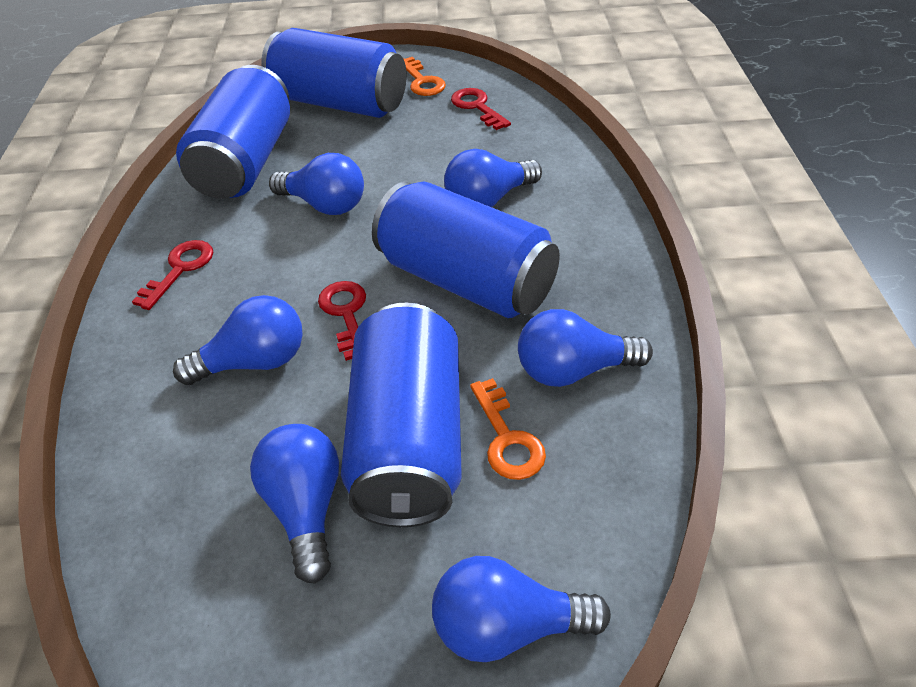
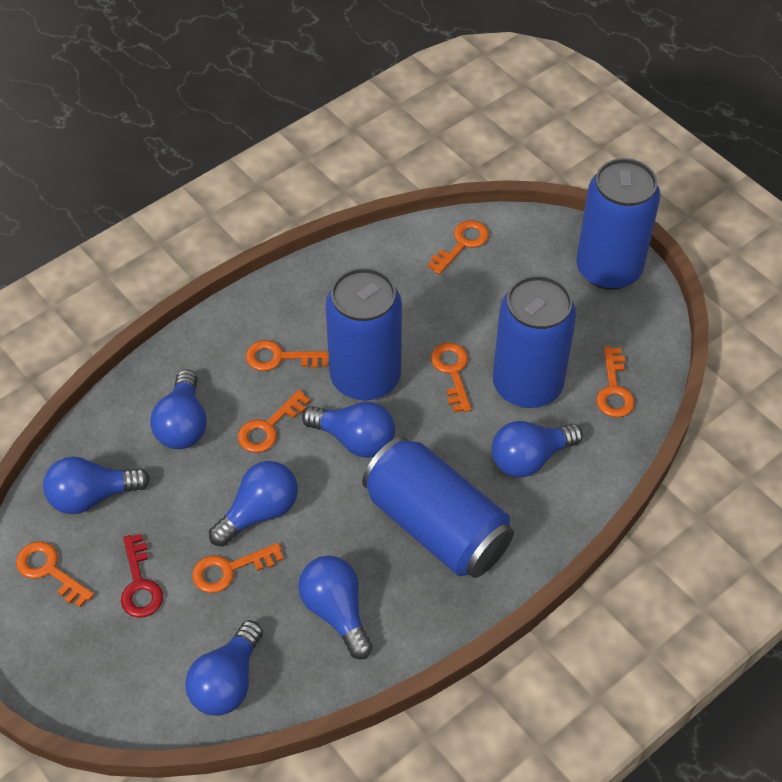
blue light bulb: 6 -> 7
orange key: 2 -> 7
red key: 3 -> 1

